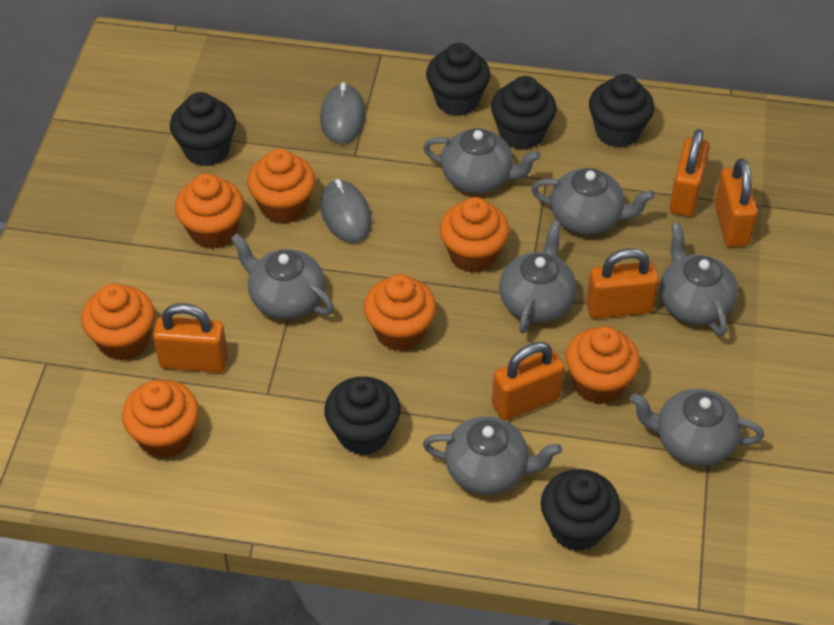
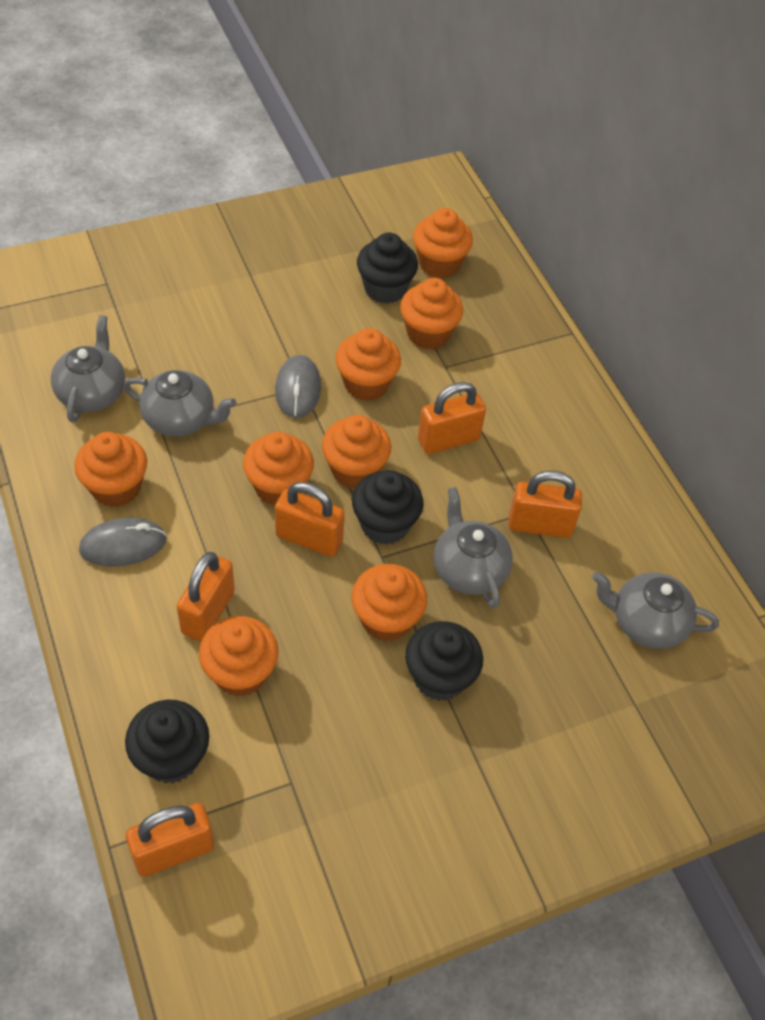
black cupcake: 6 -> 4
grey teapot: 7 -> 4
orange cupcake: 7 -> 8

